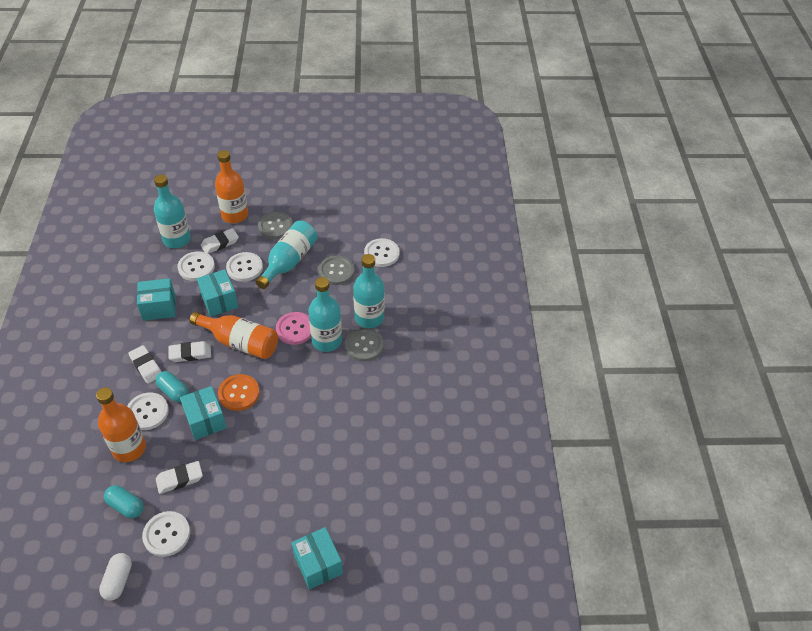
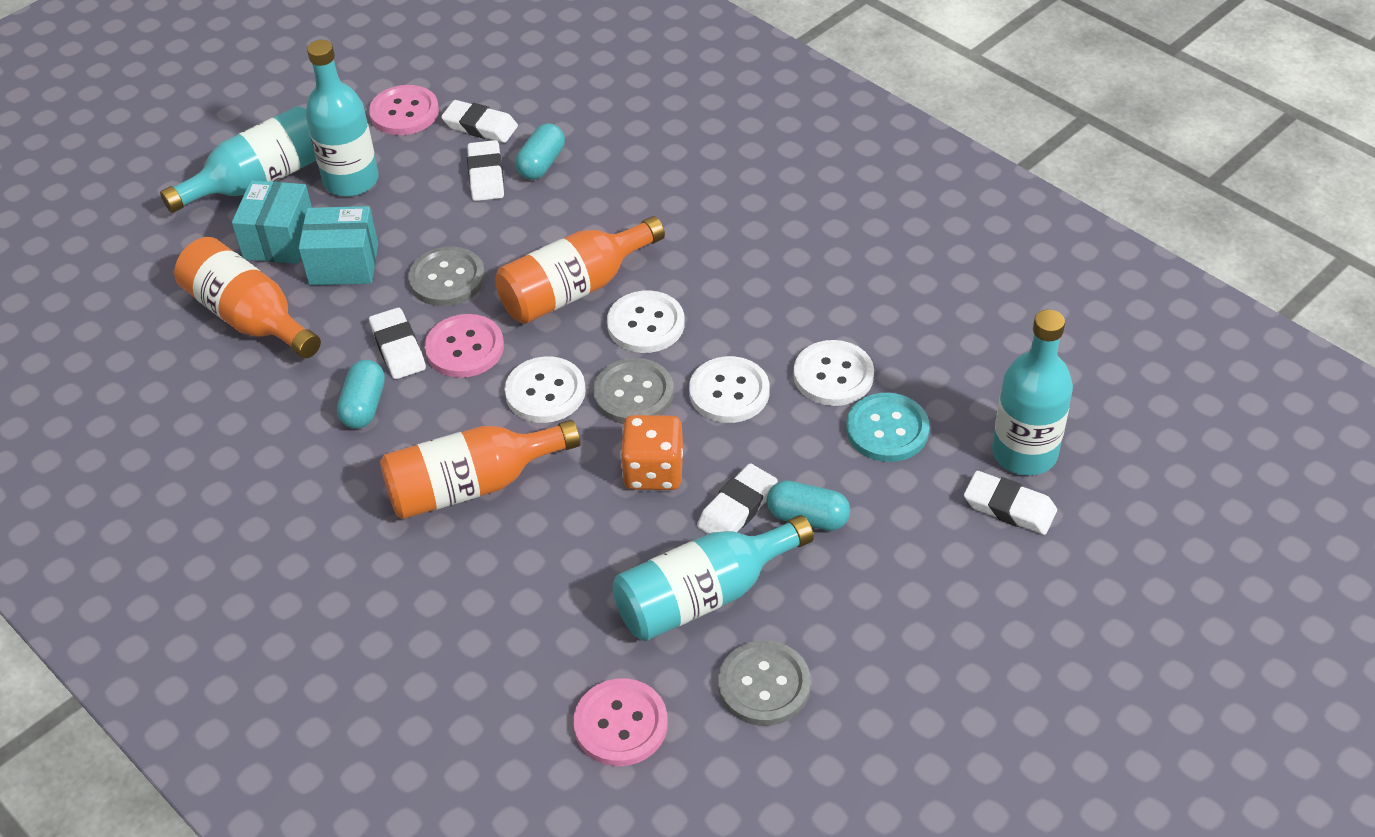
orange button: 1 -> 0
orange dice: 0 -> 1
pink button: 1 -> 3
turquoise box: 4 -> 2
turquoise button: 0 -> 1
turquoise capsule: 2 -> 3
white button: 5 -> 4
white capsule: 1 -> 0
white eraser: 4 -> 5

